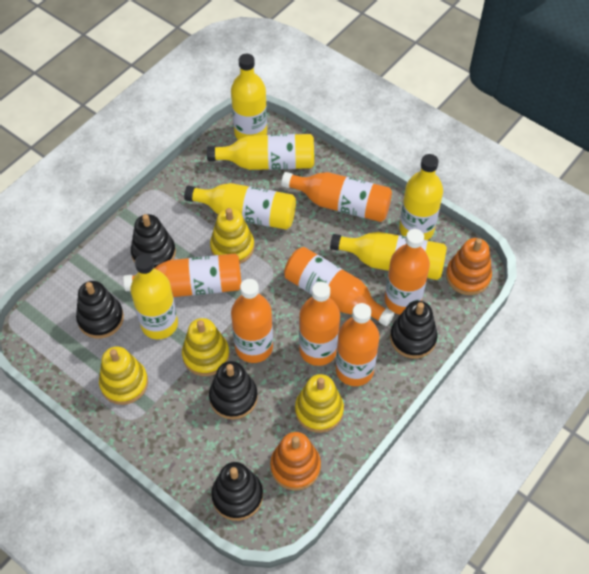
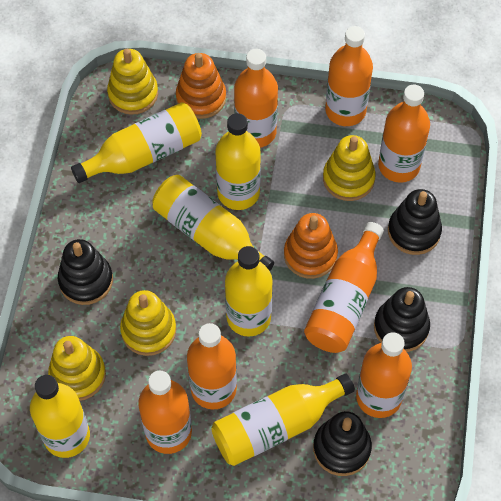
black stacking toy: 5 -> 4

